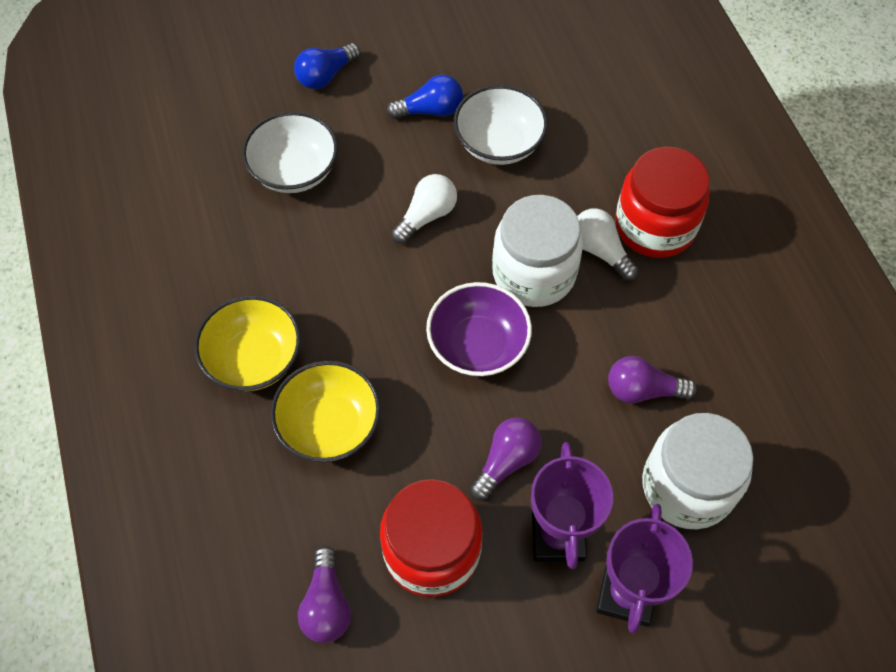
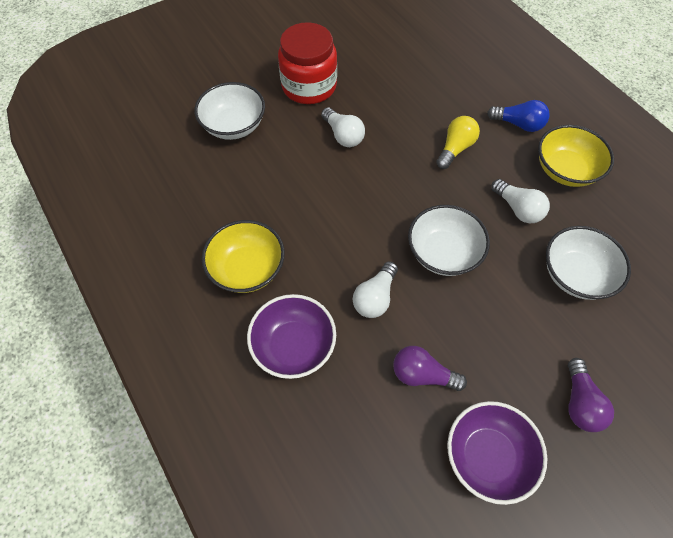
blue light bulb: 2 -> 1
purple bowl: 1 -> 2
purple light bulb: 3 -> 2
purple trophy: 2 -> 0
red jar: 2 -> 1
white bowl: 2 -> 3
white jar: 2 -> 0
white light bulb: 2 -> 3
yellow light bulb: 0 -> 1

